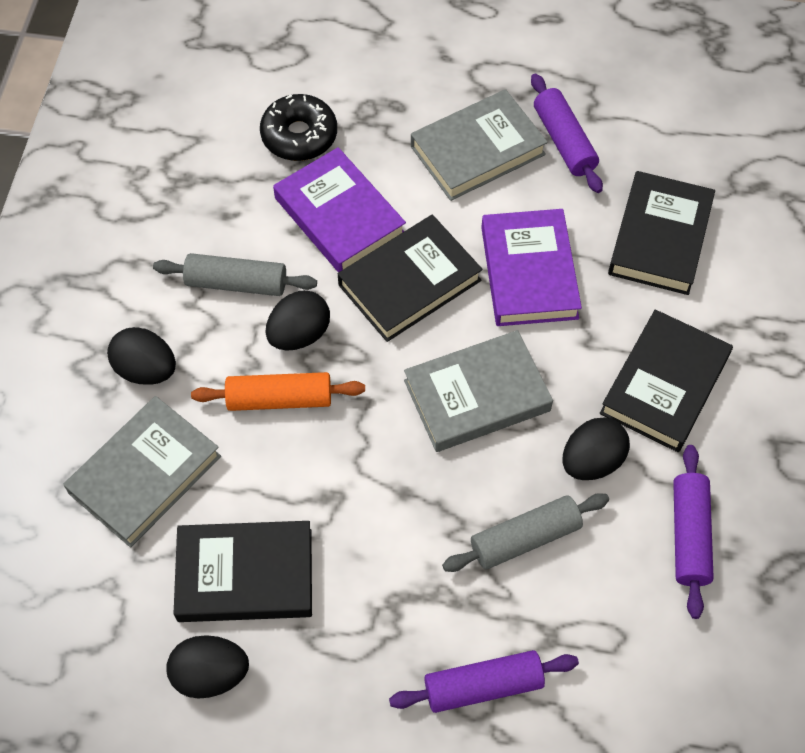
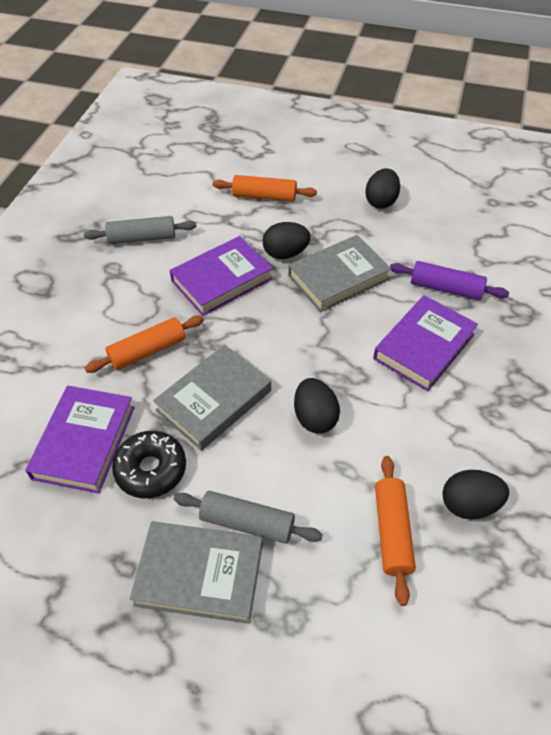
black book: 4 -> 0
orange rolling pin: 1 -> 3
purple book: 2 -> 3
purple rolling pin: 3 -> 1

